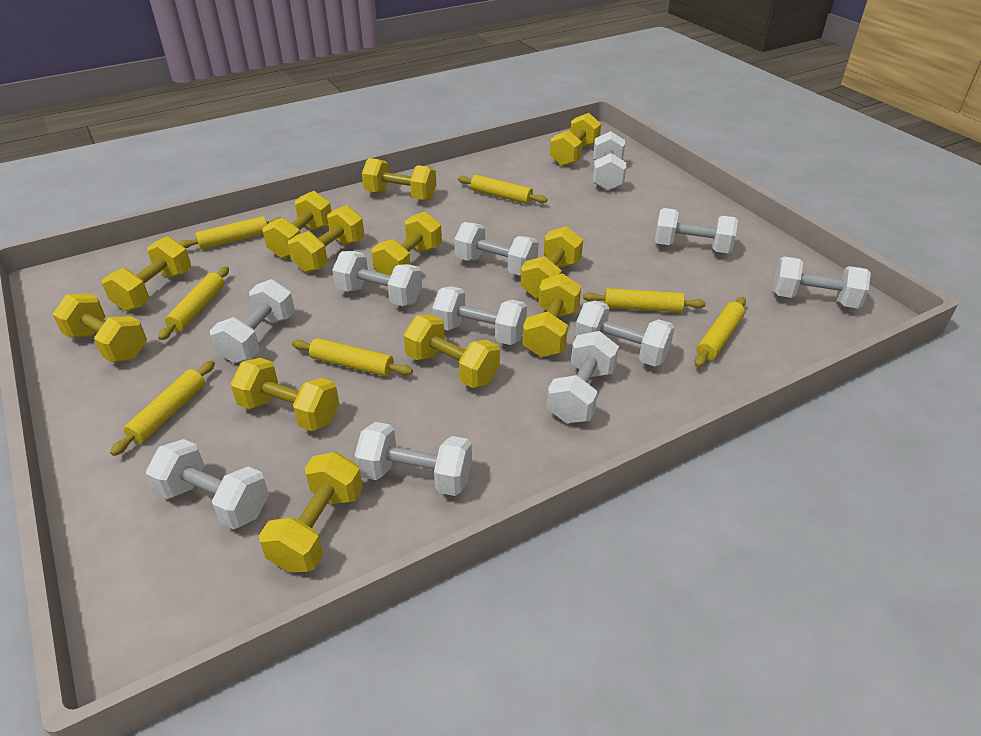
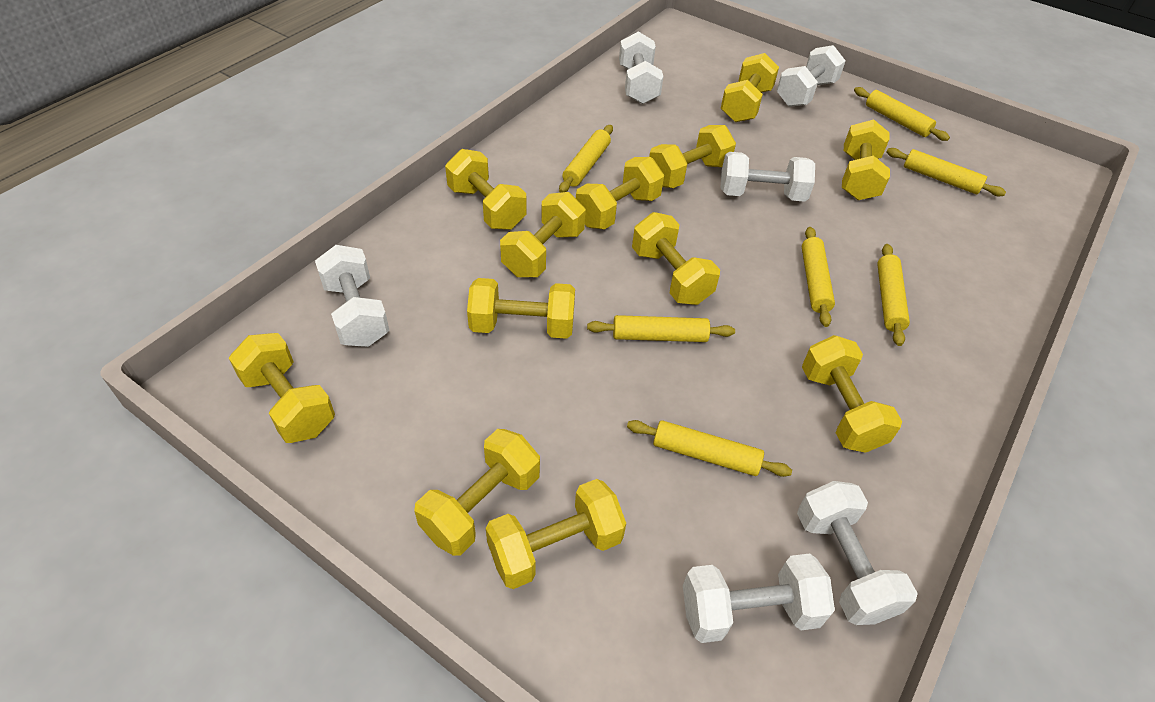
white dumbbell: 11 -> 6

